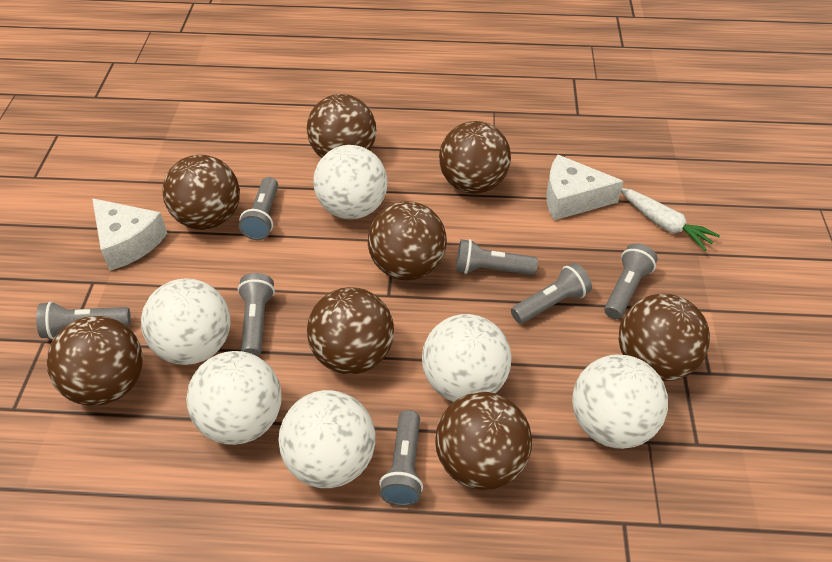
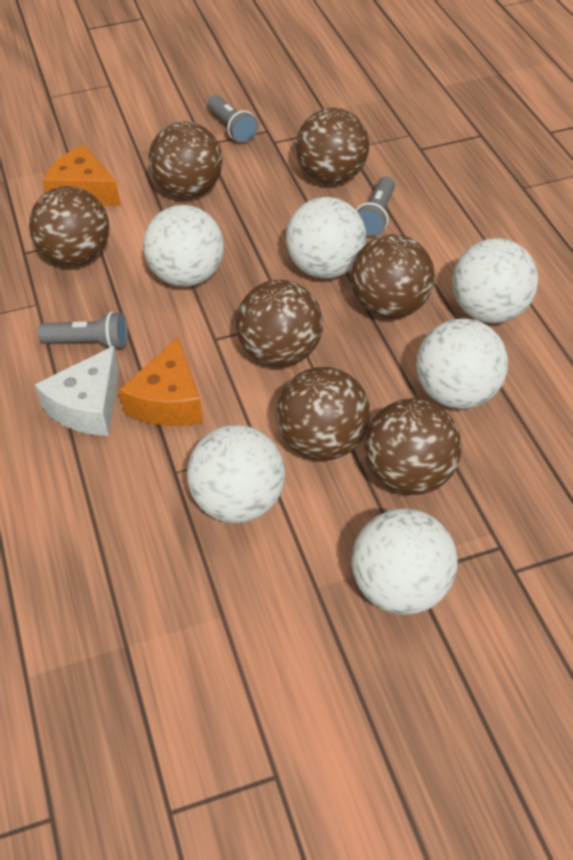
brown ball: 8 -> 7
grey flashlight: 7 -> 3
orange cheese: 0 -> 2
white carrot: 1 -> 0
white cheese: 2 -> 1

